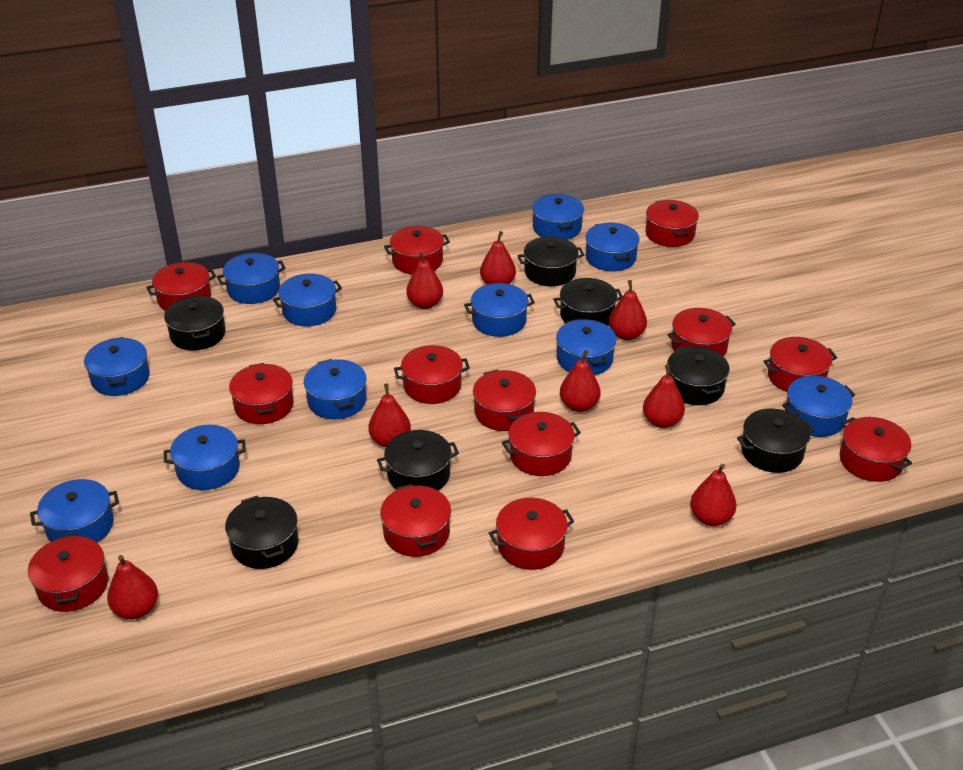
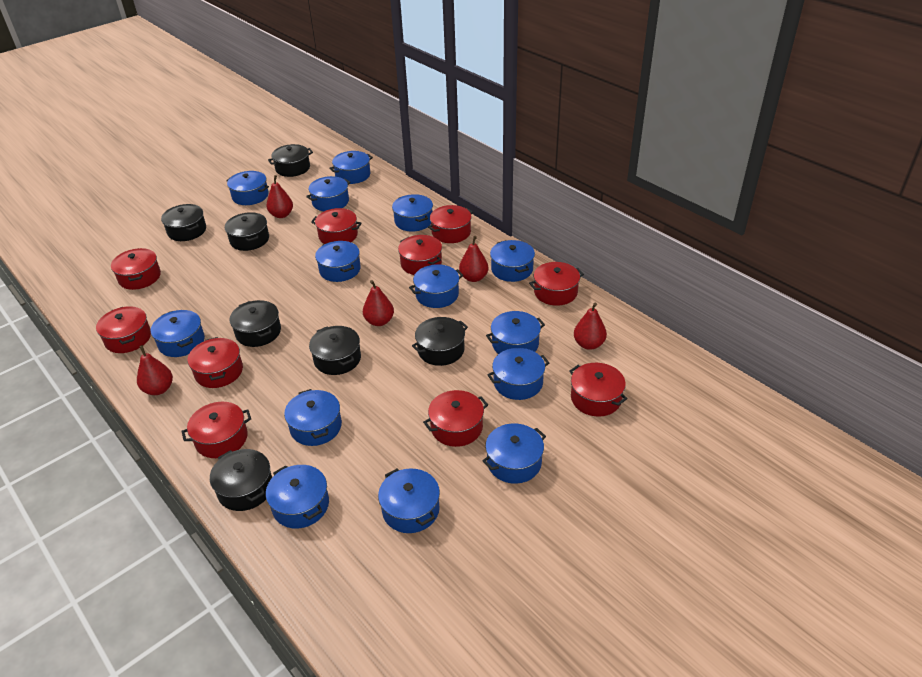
blue pot: 11 -> 14
red pear: 8 -> 5
red pot: 13 -> 10

